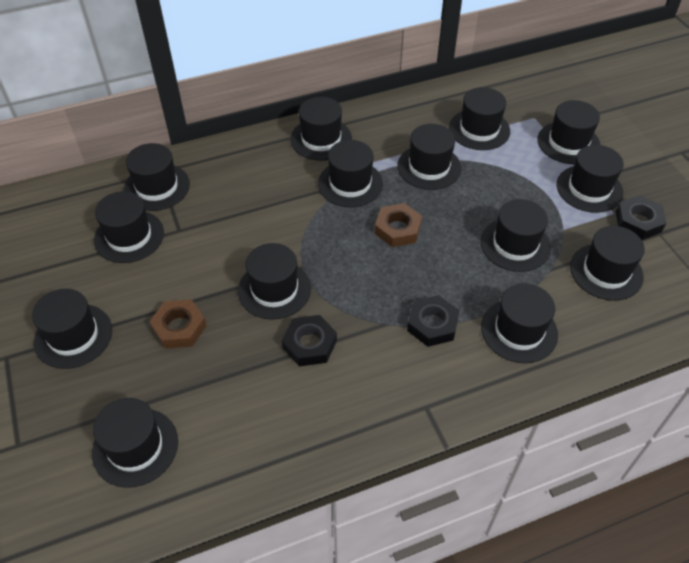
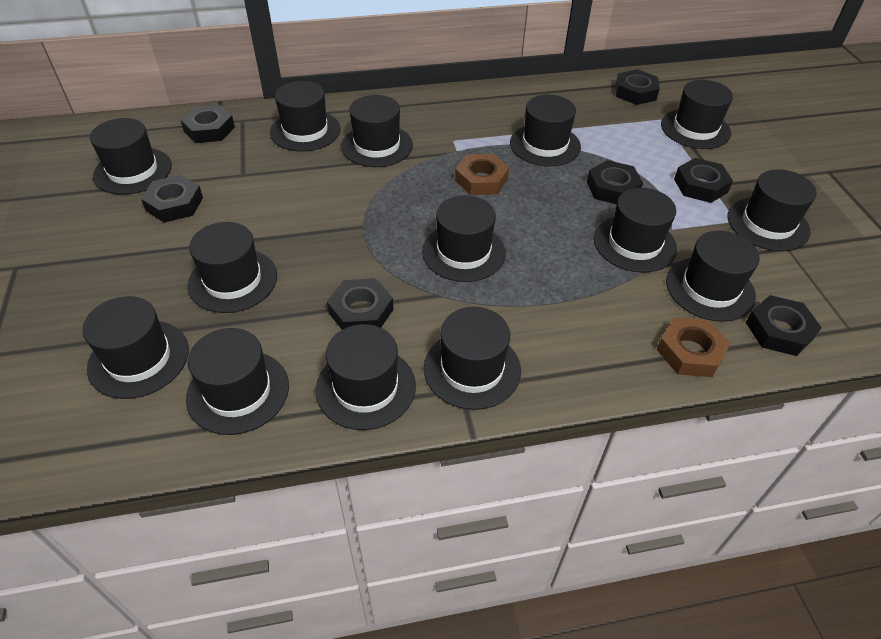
black nut: 3 -> 7

